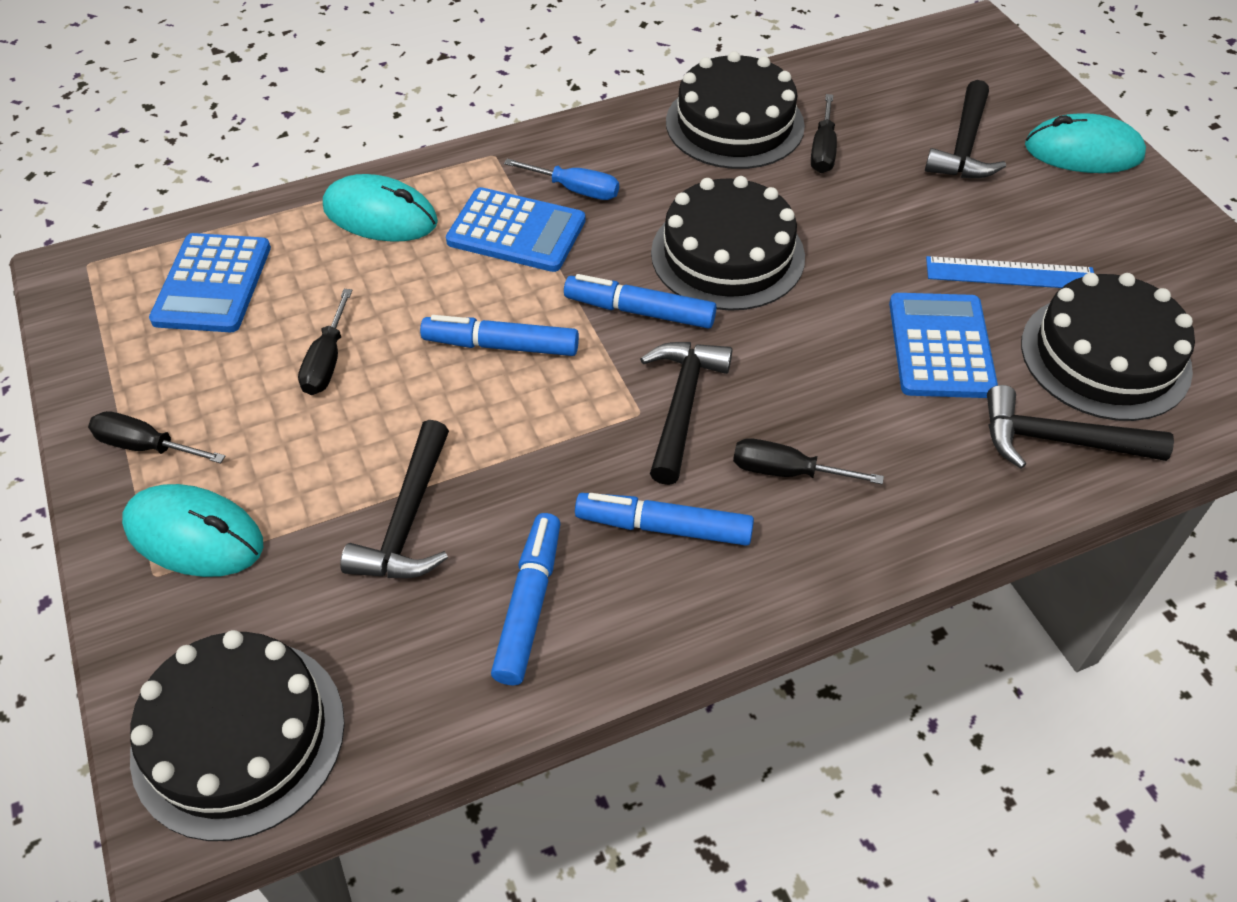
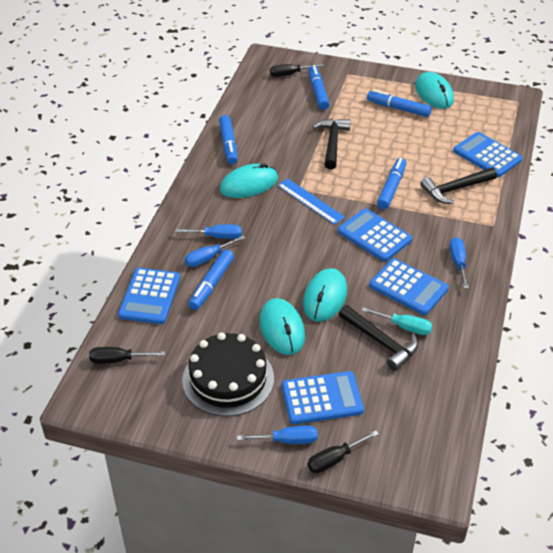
black cake: 4 -> 1
black hammer: 4 -> 3
black screwdriver: 4 -> 3
blue calculator: 3 -> 5
blue marker: 4 -> 5
blue screwdriver: 1 -> 4
turquoise mouse: 3 -> 4
turquoise screwdriver: 0 -> 1

